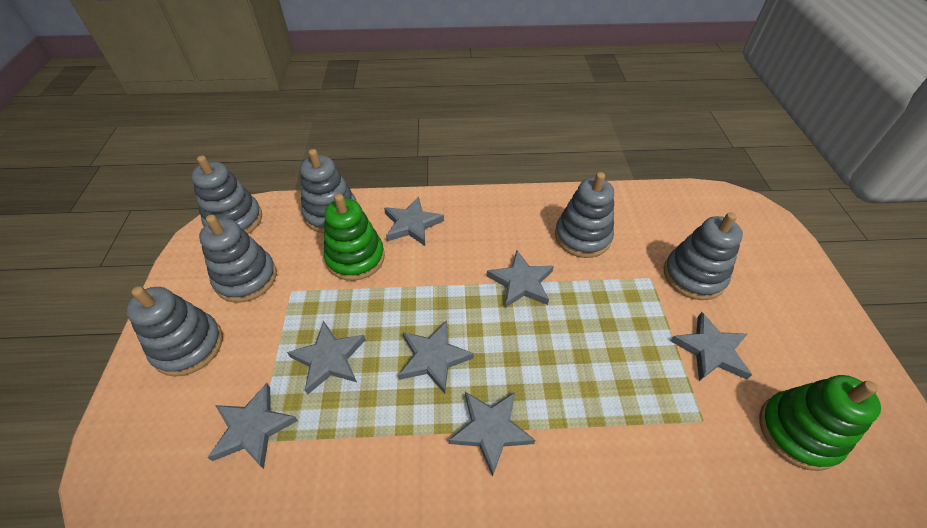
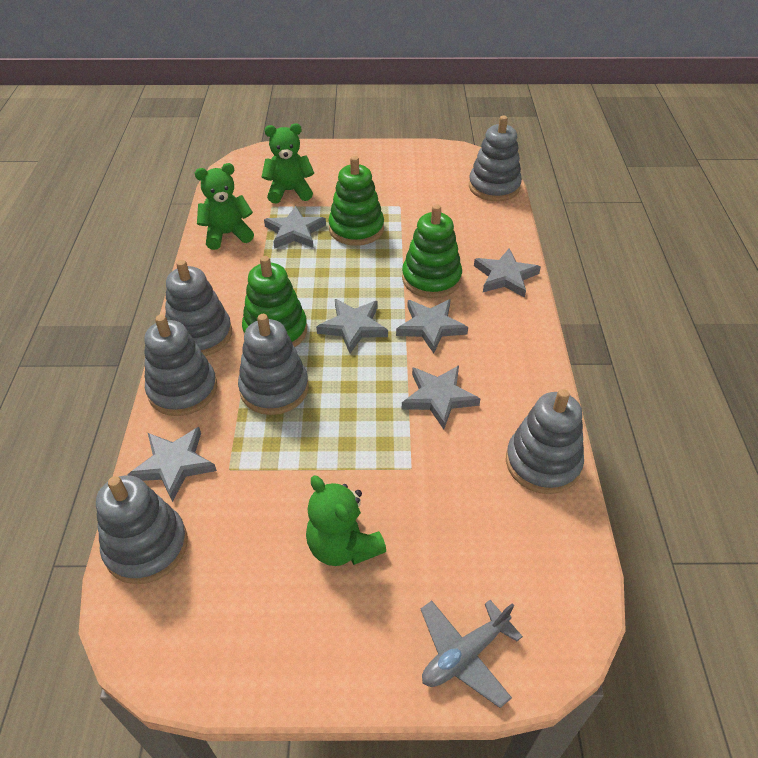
green stacking toy: 2 -> 3
green teddy bear: 0 -> 3
grey plane: 0 -> 1
grey star: 7 -> 6

